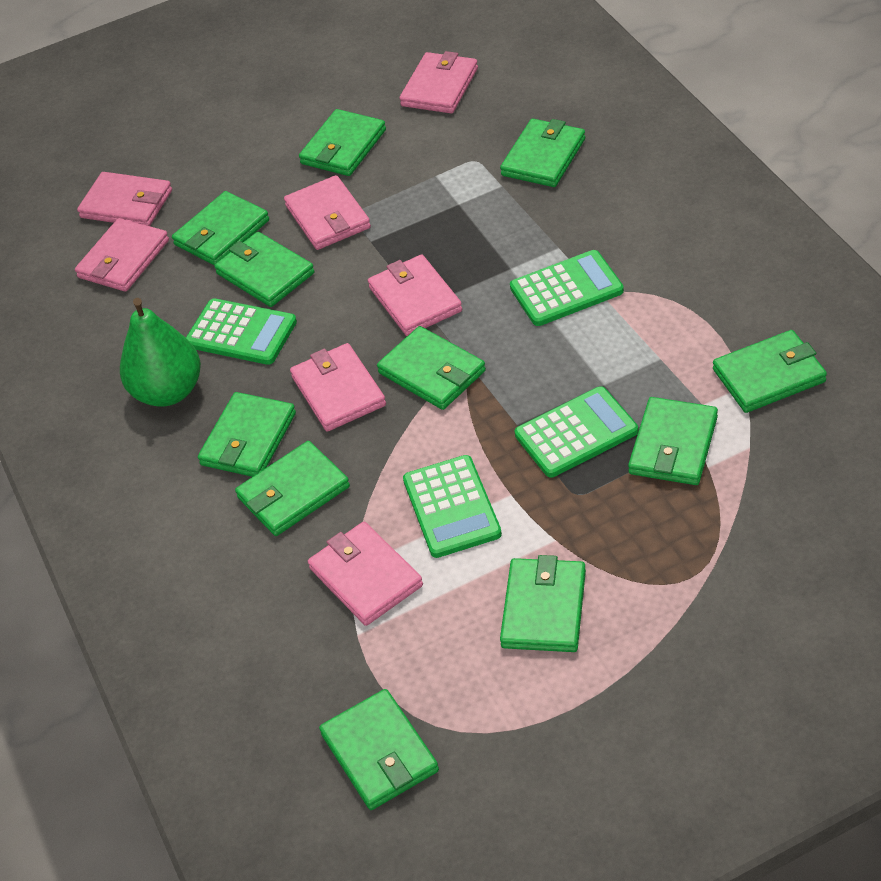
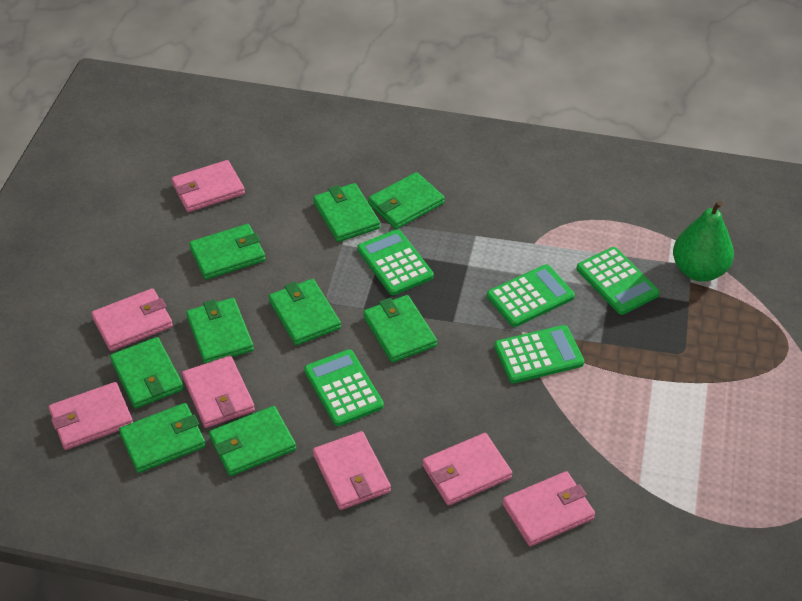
green calculator: 4 -> 5
green wallet: 11 -> 9

